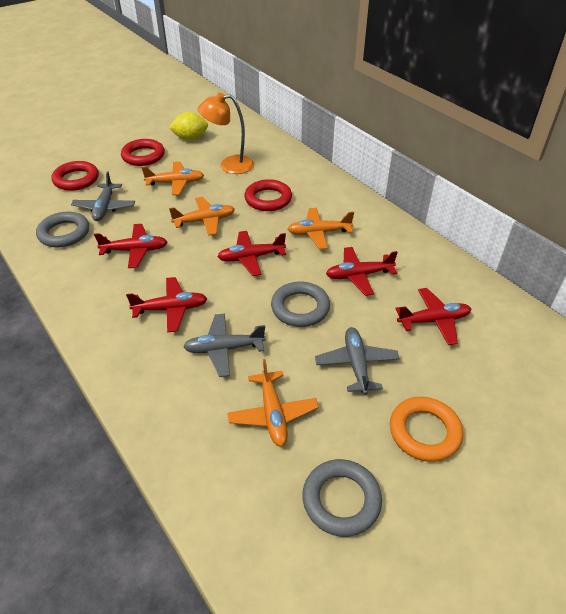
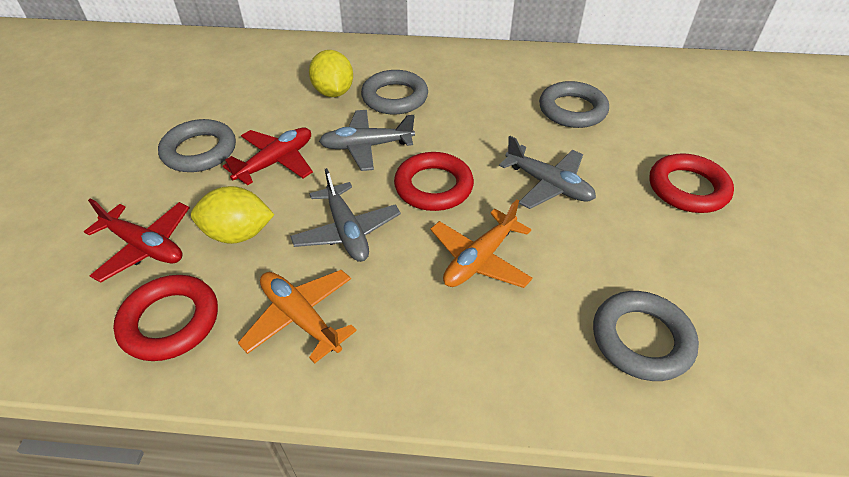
grey ring: 3 -> 4
orange lamp: 1 -> 0
orange plane: 4 -> 2
orange ring: 1 -> 0
red plane: 5 -> 2
yellow lemon: 1 -> 2

